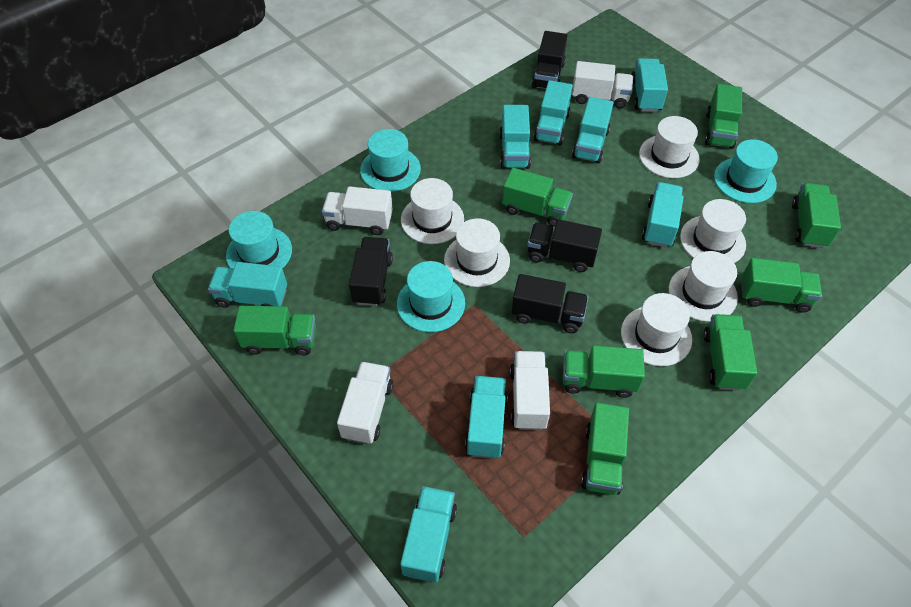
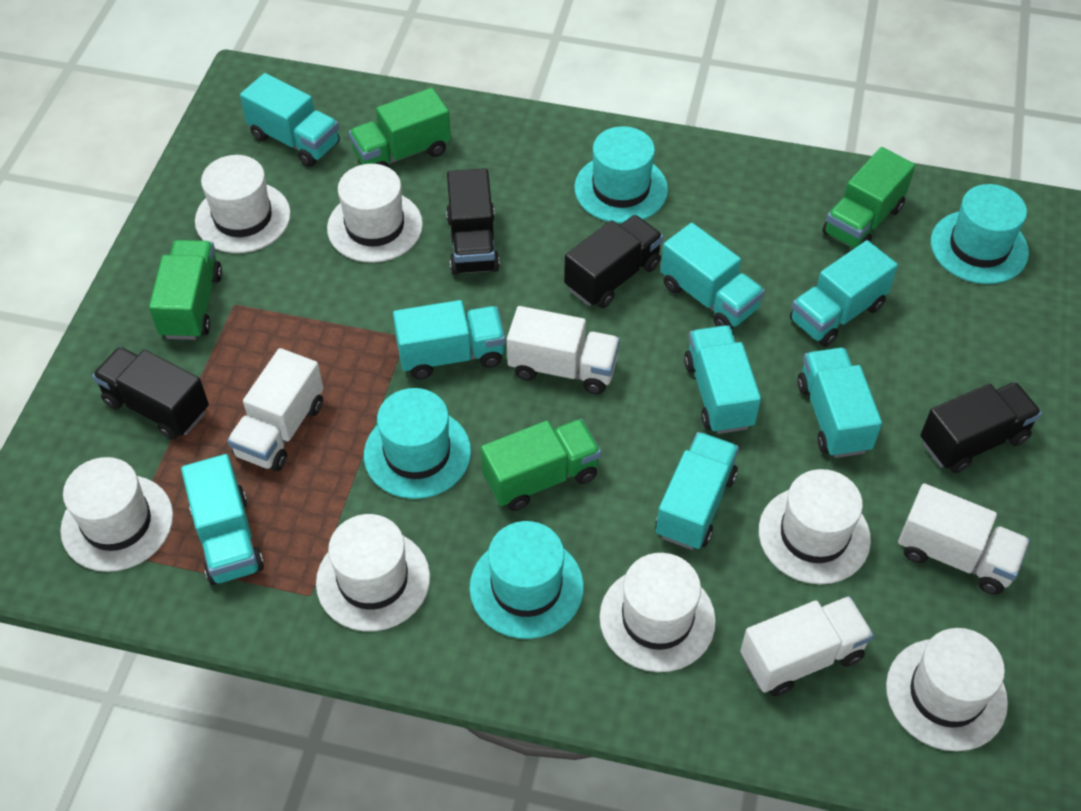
green truck: 8 -> 4
white hat: 6 -> 7

